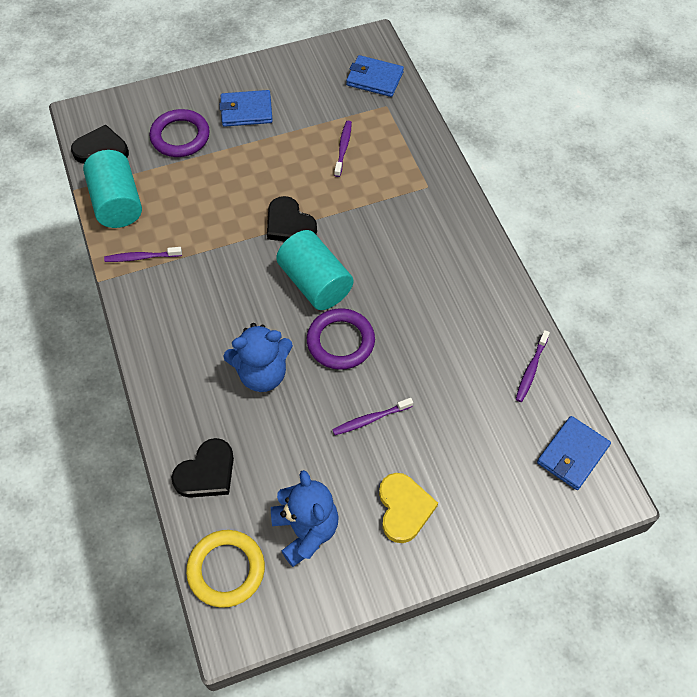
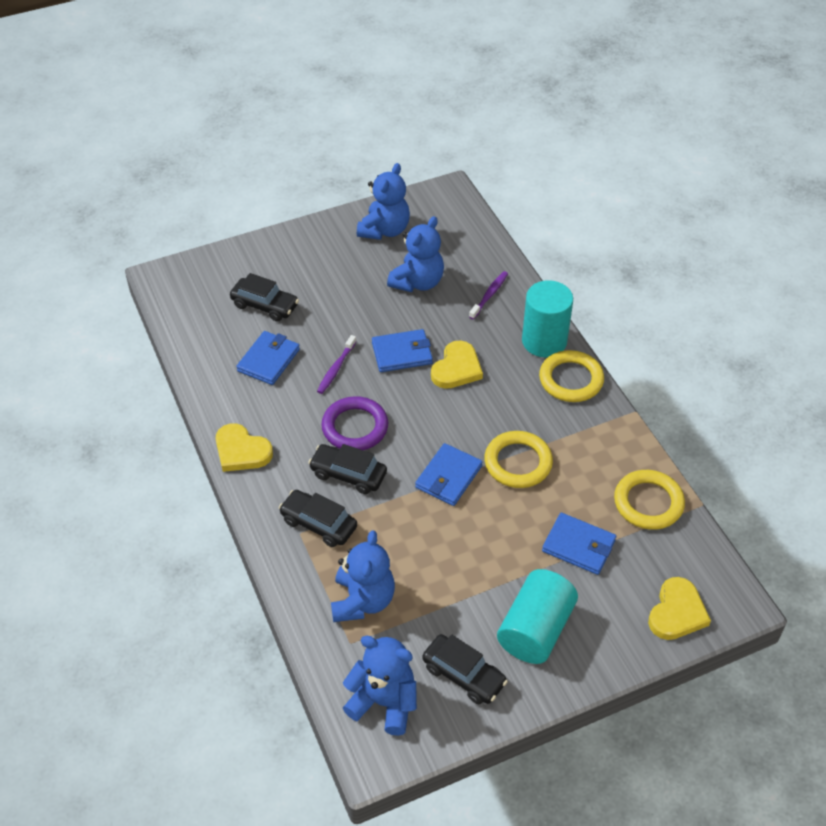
black car: 0 -> 4
black heart: 3 -> 0
blue teddy bear: 2 -> 4
blue wallet: 3 -> 4
purple ring: 2 -> 1
purple toothbrush: 4 -> 2
yellow heart: 1 -> 3
yellow ring: 1 -> 3

